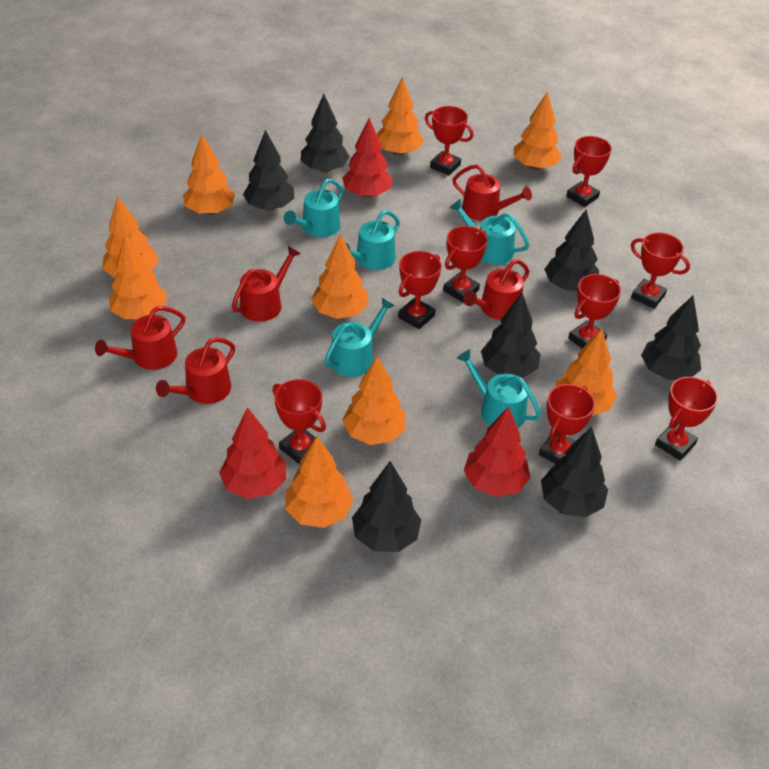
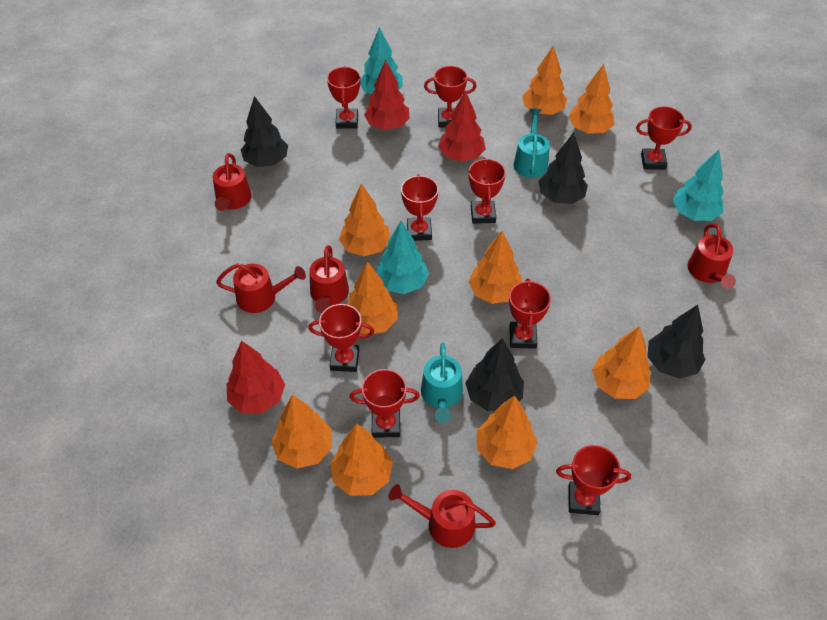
black tree: 7 -> 4
turquoise tree: 0 -> 3
turquoise watering can: 5 -> 2

